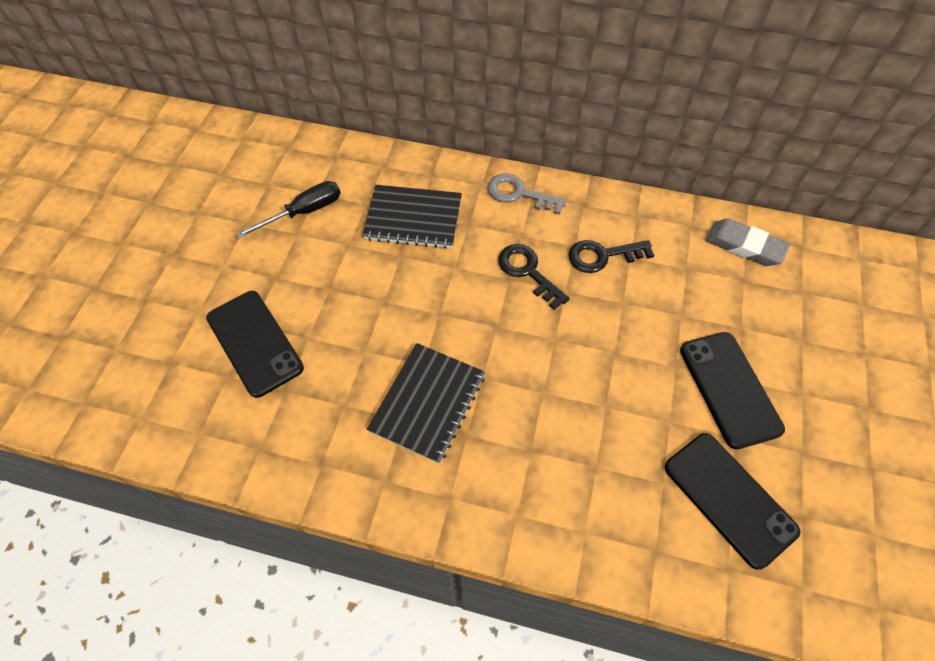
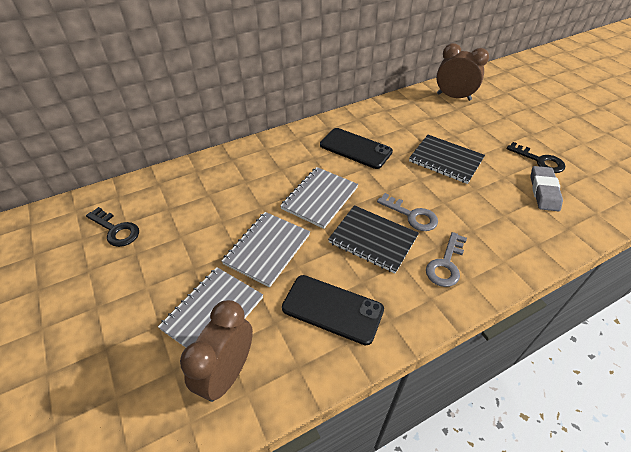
black phone: 3 -> 2
black screwdriver: 1 -> 0
brown clock: 0 -> 2
grey key: 1 -> 2
grey notebook: 0 -> 3

